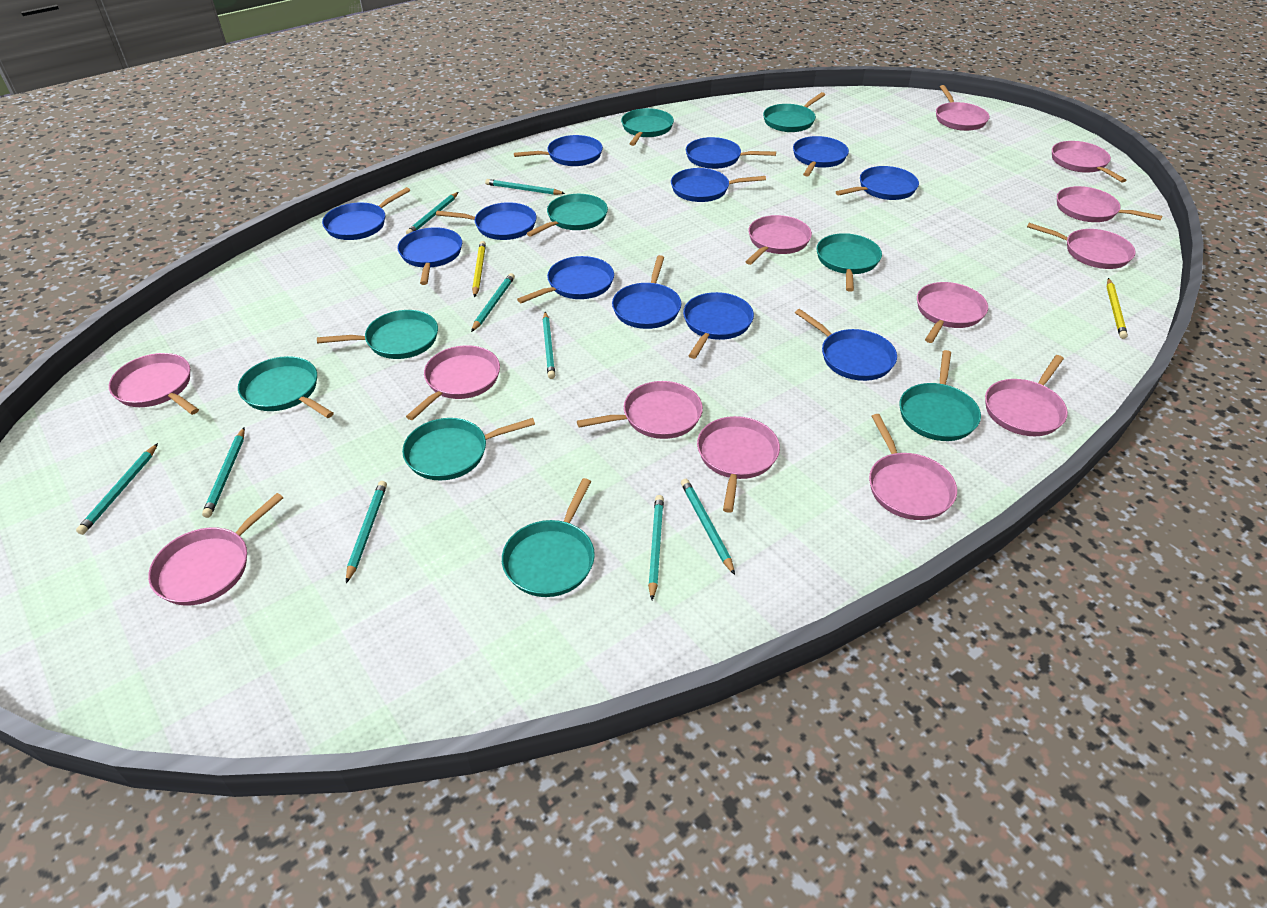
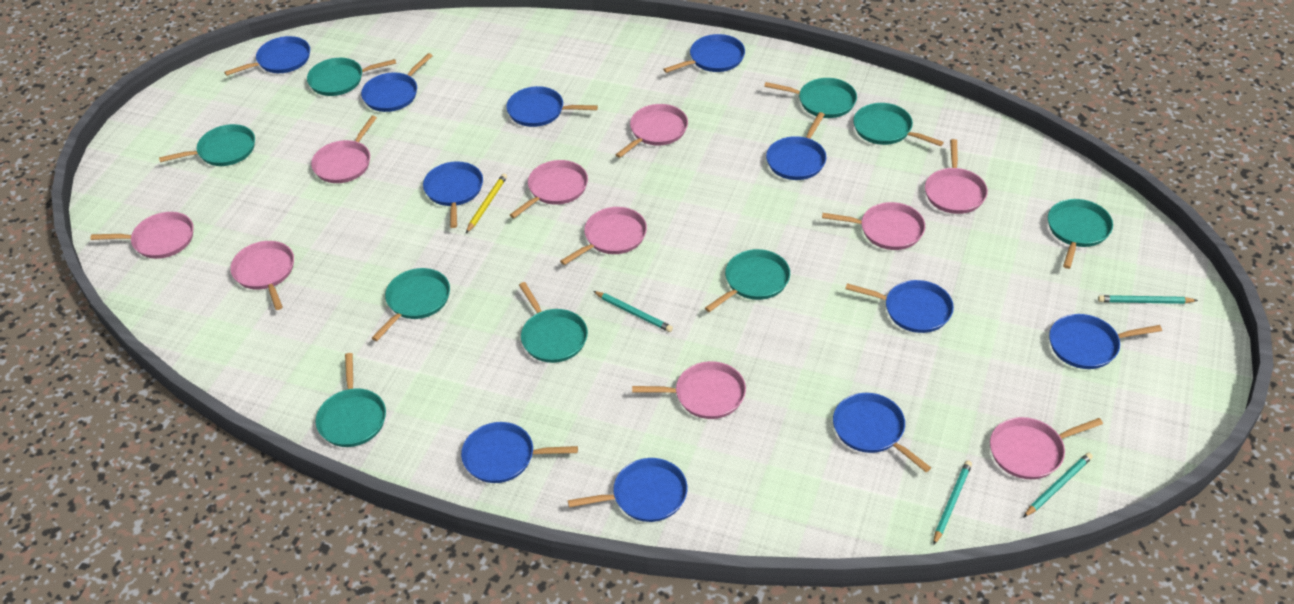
blue pan: 12 -> 11
pink pan: 13 -> 10
turquoise pencil: 9 -> 4
yellow pencil: 2 -> 1

